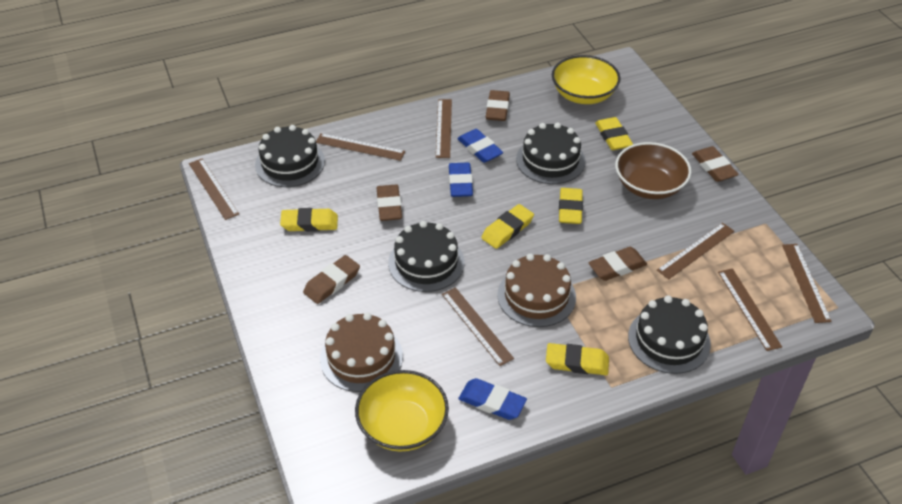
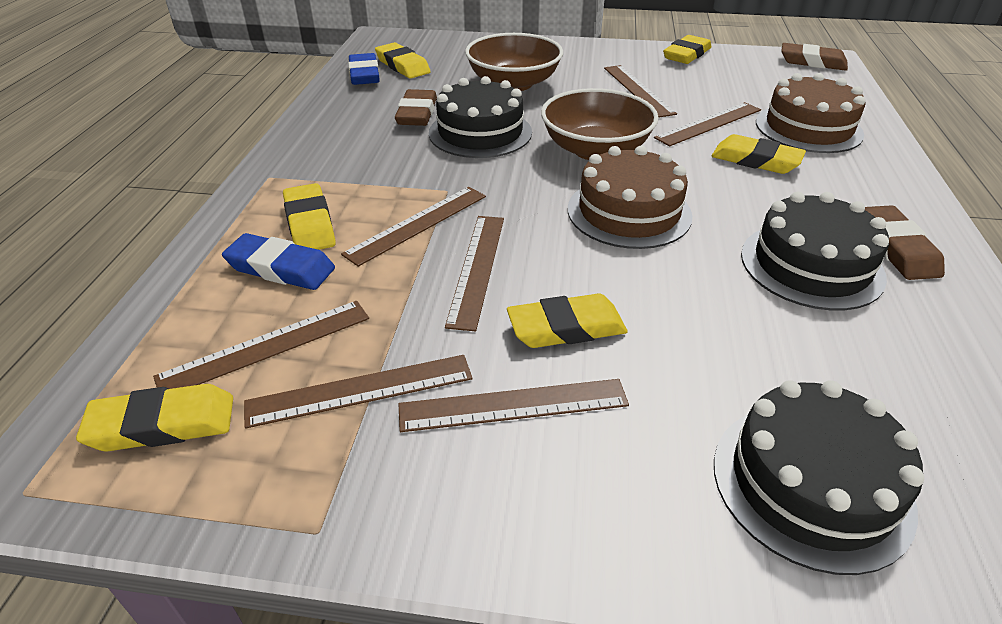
black cake: 4 -> 3
blue eraser: 3 -> 2
brown bowl: 1 -> 2
brown eraser: 5 -> 3
yellow bowl: 2 -> 0
yellow eraser: 5 -> 6

